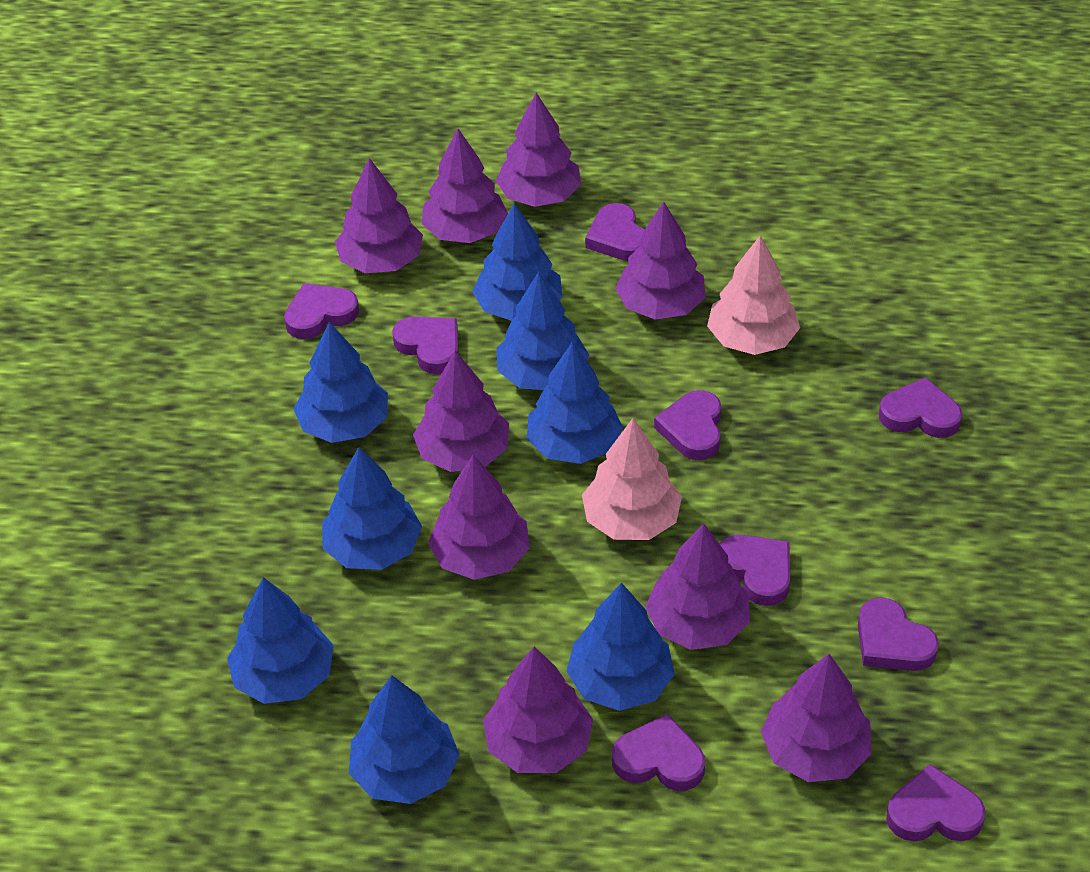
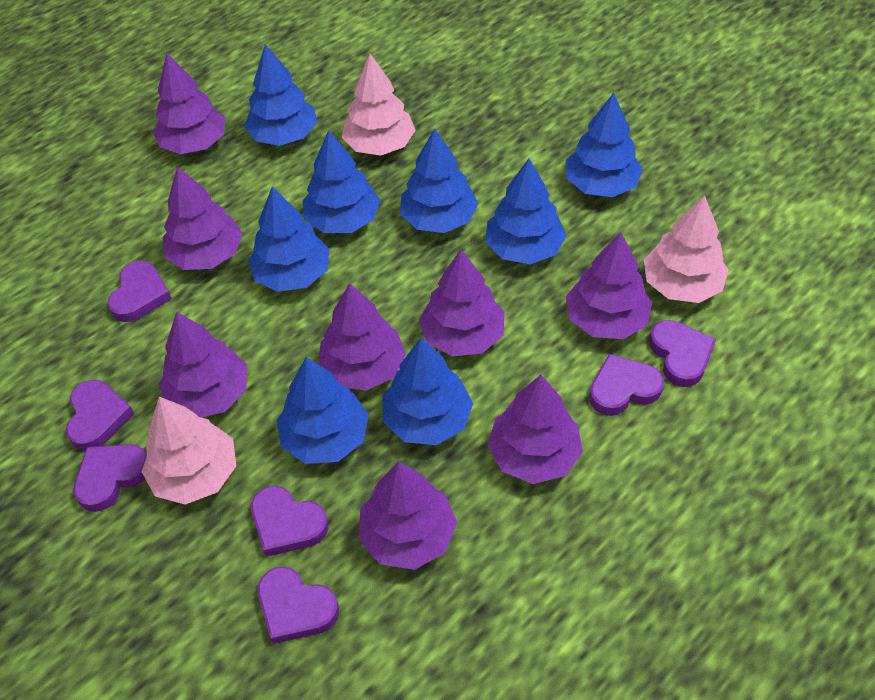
pink tree: 2 -> 3
purple heart: 9 -> 7
purple tree: 9 -> 8

